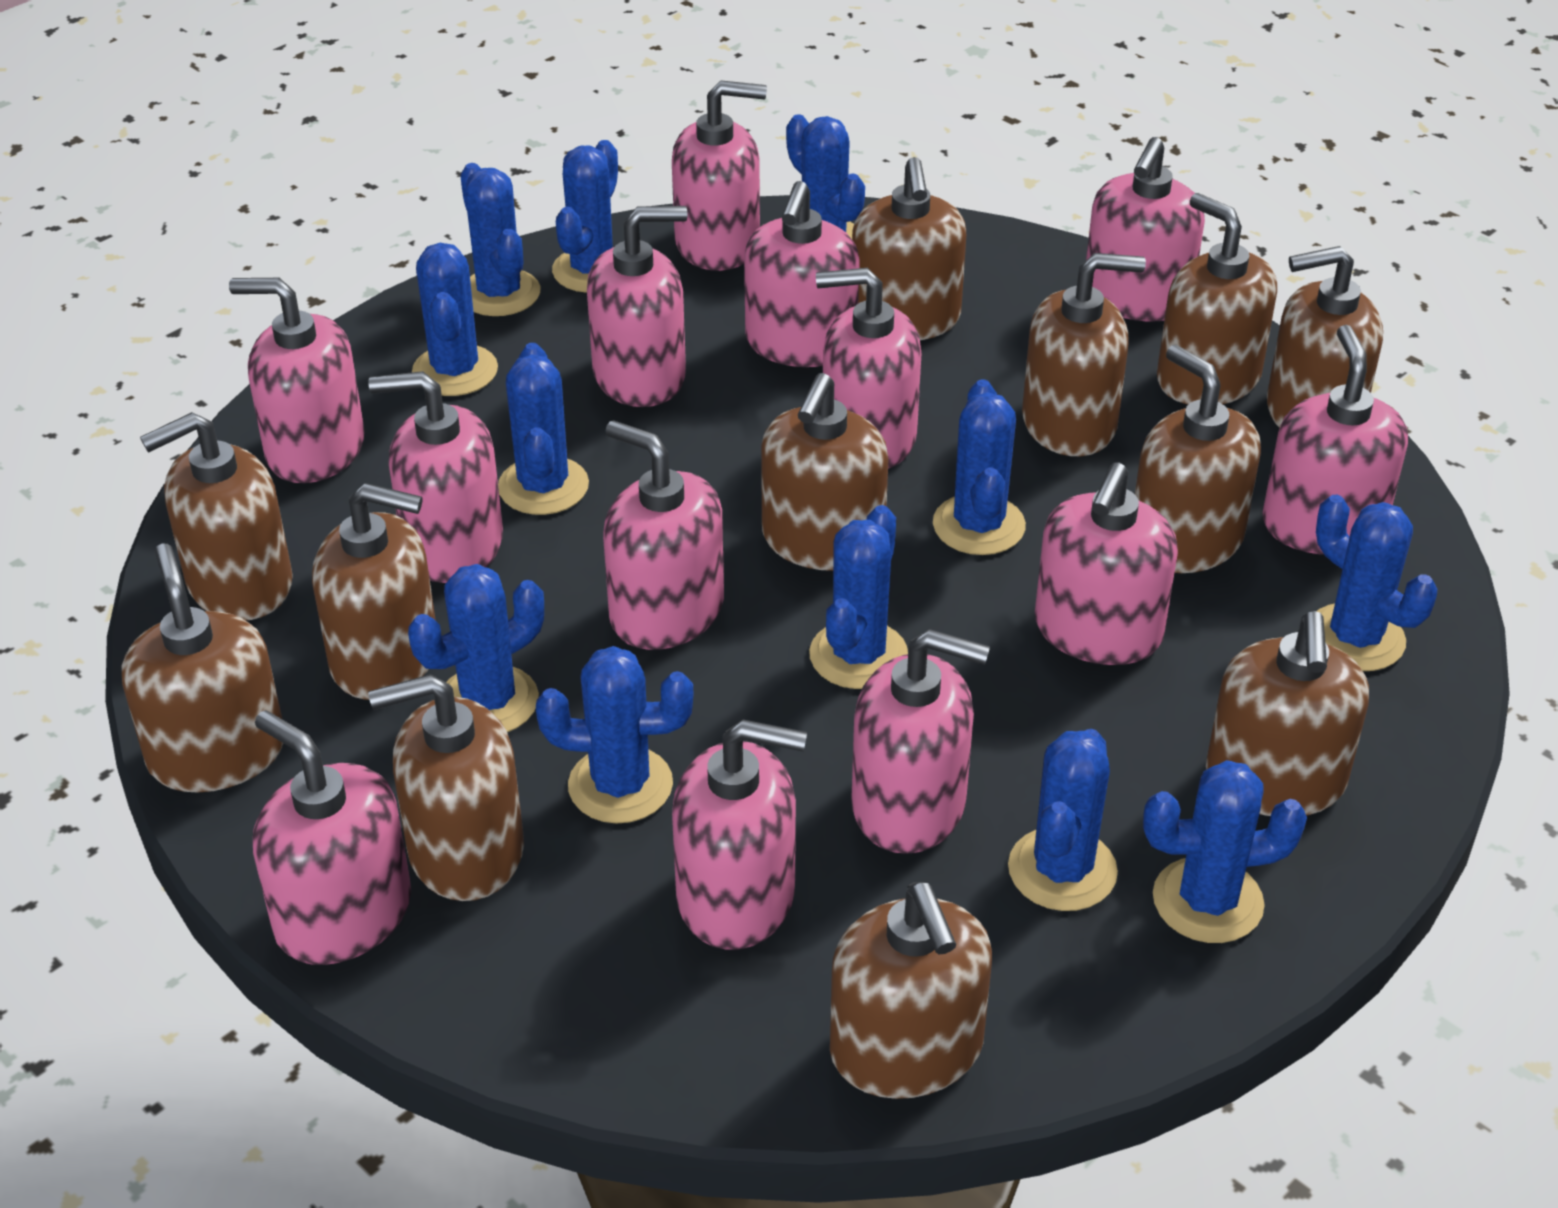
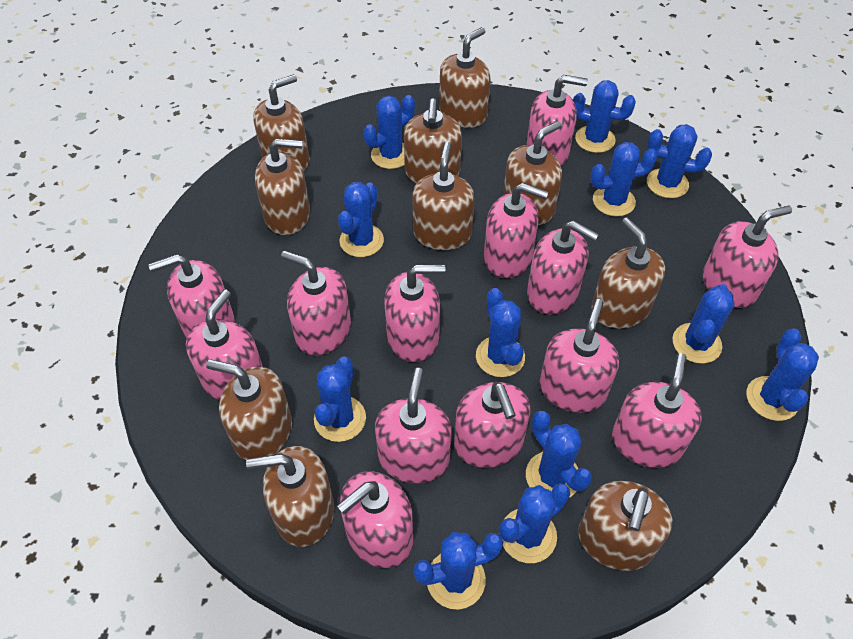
brown soap dispenser: 12 -> 10

